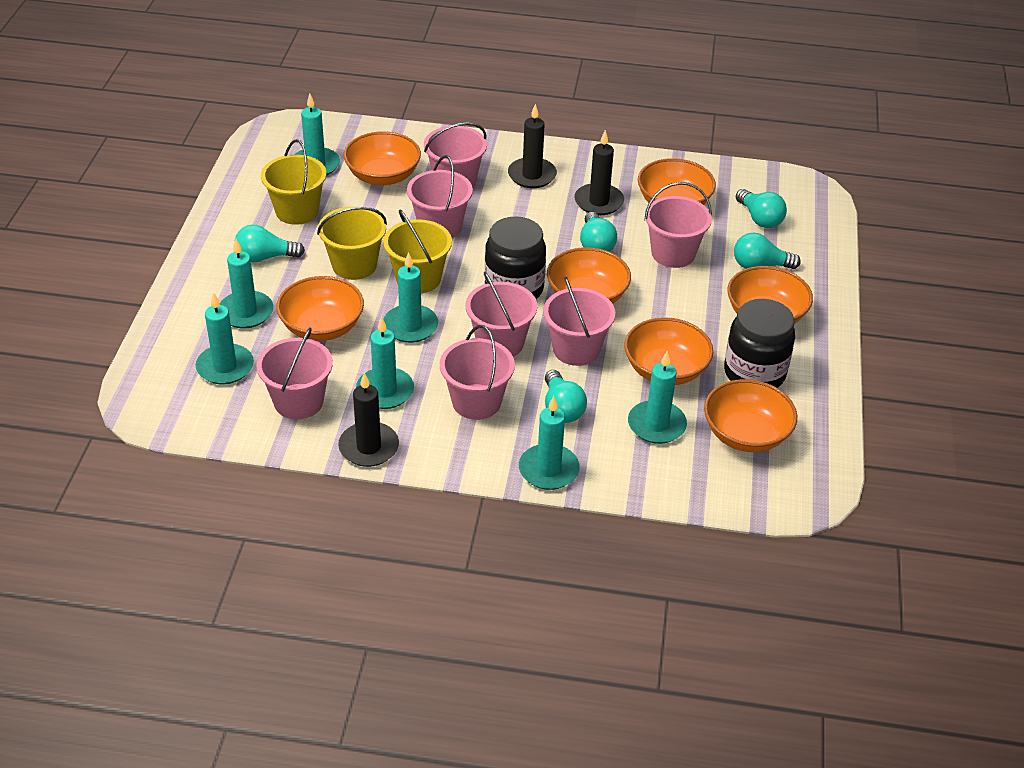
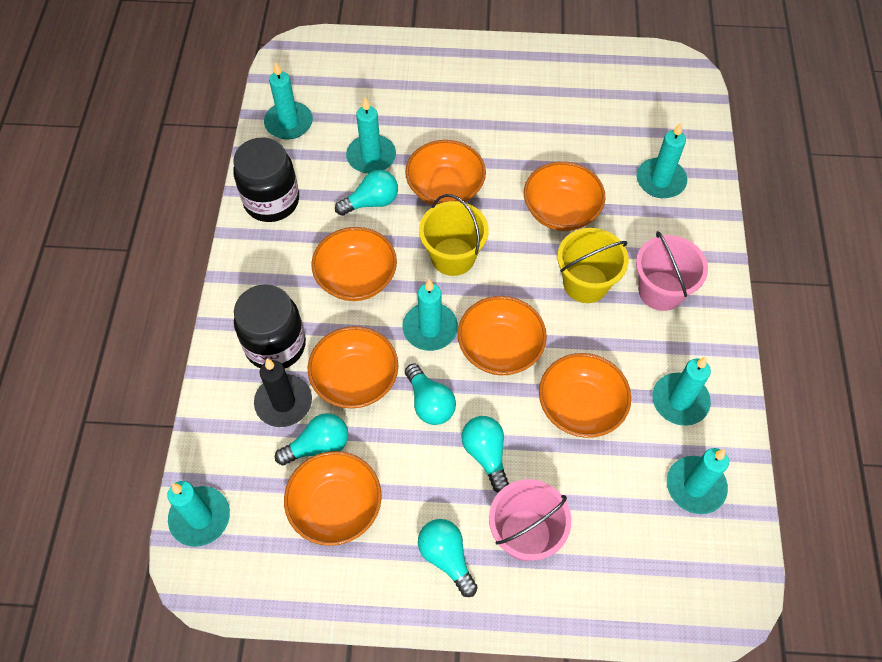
black candle: 3 -> 1
pink bucket: 7 -> 2
yellow bucket: 3 -> 2

